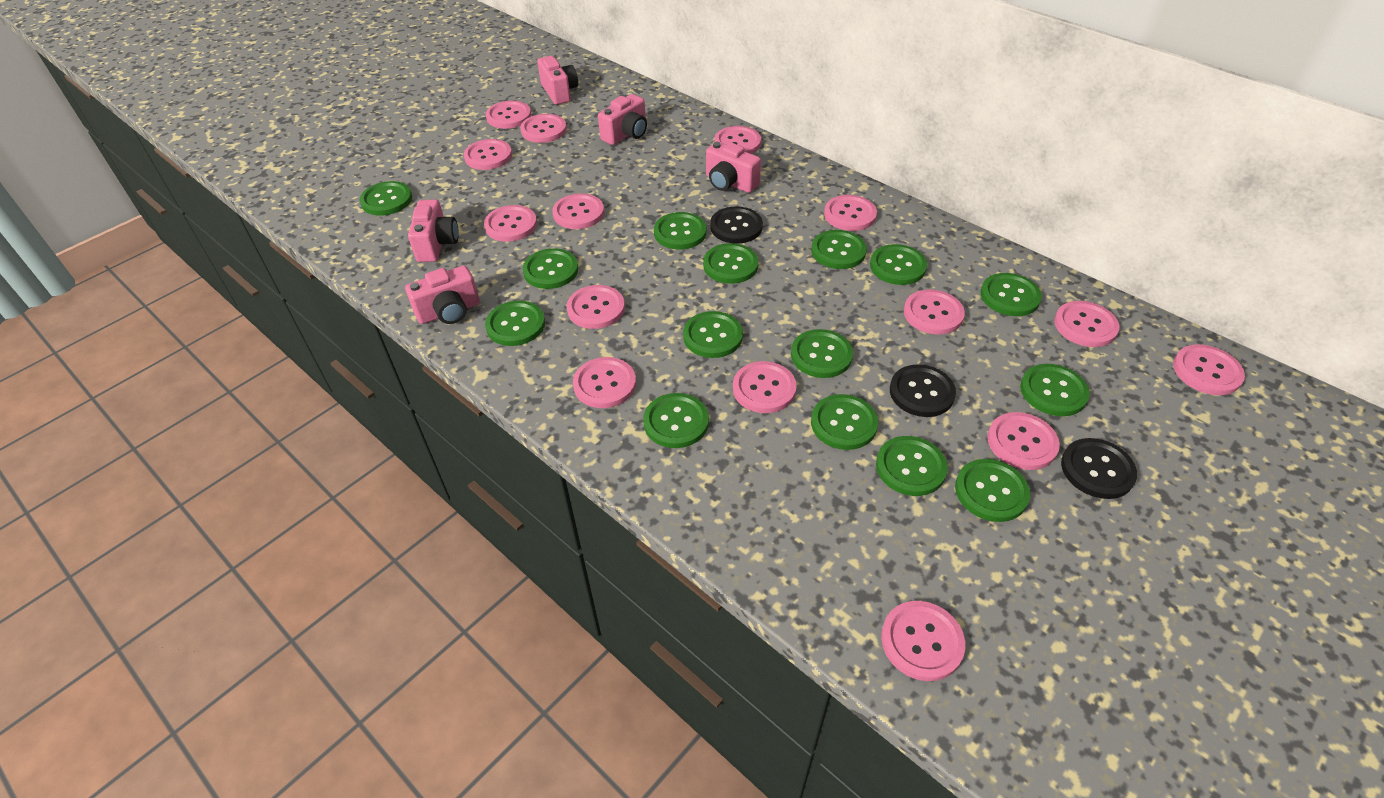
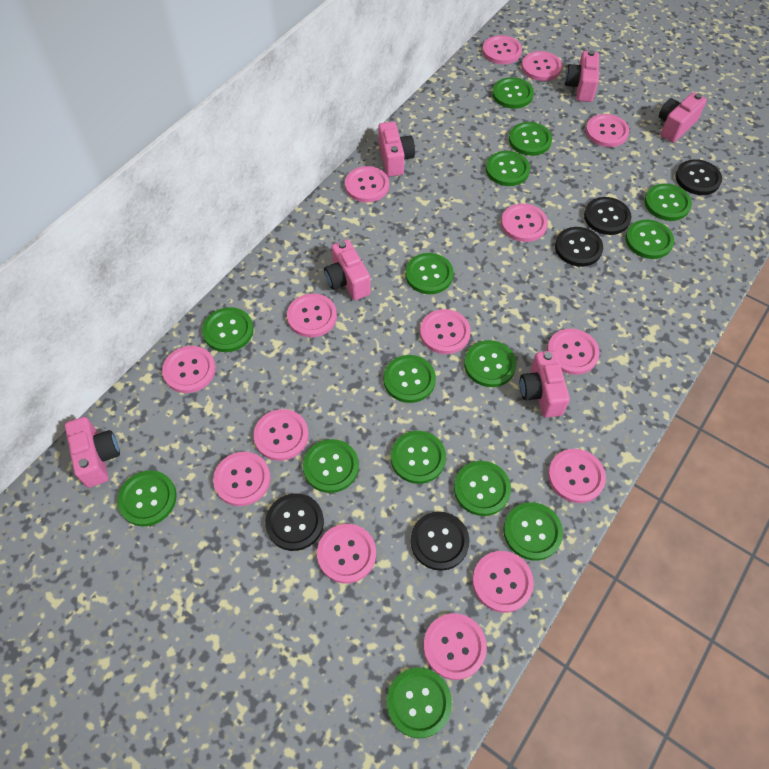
black button: 3 -> 5
pink camera: 5 -> 6

